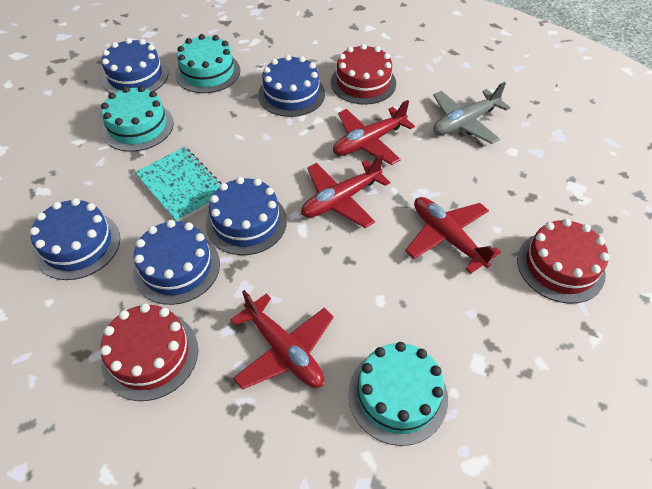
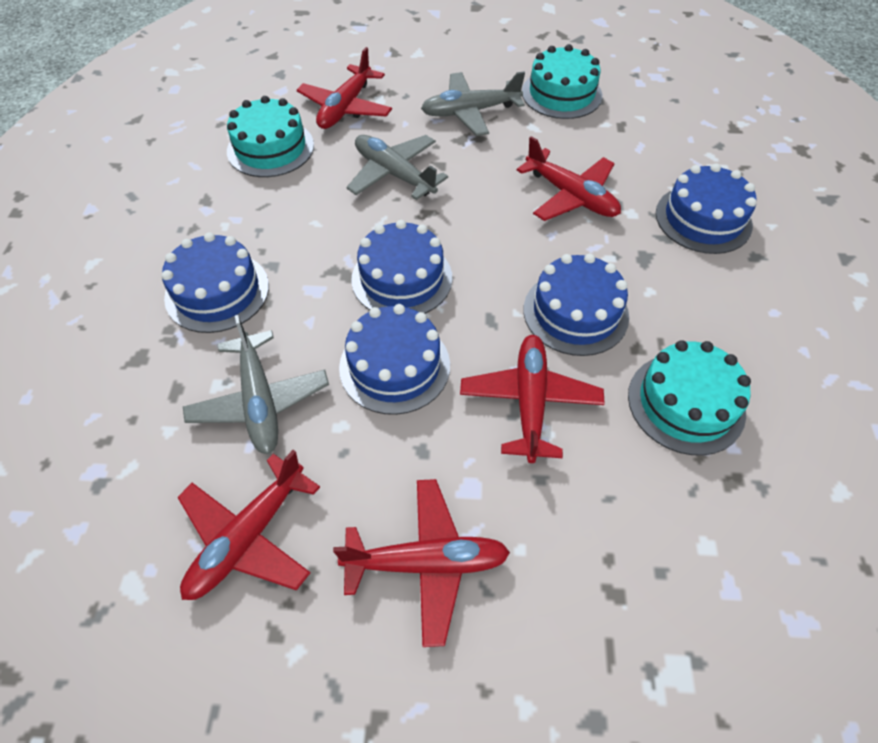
grey plane: 1 -> 3
red cake: 3 -> 0
red plane: 4 -> 5
turquoise notebook: 1 -> 0

